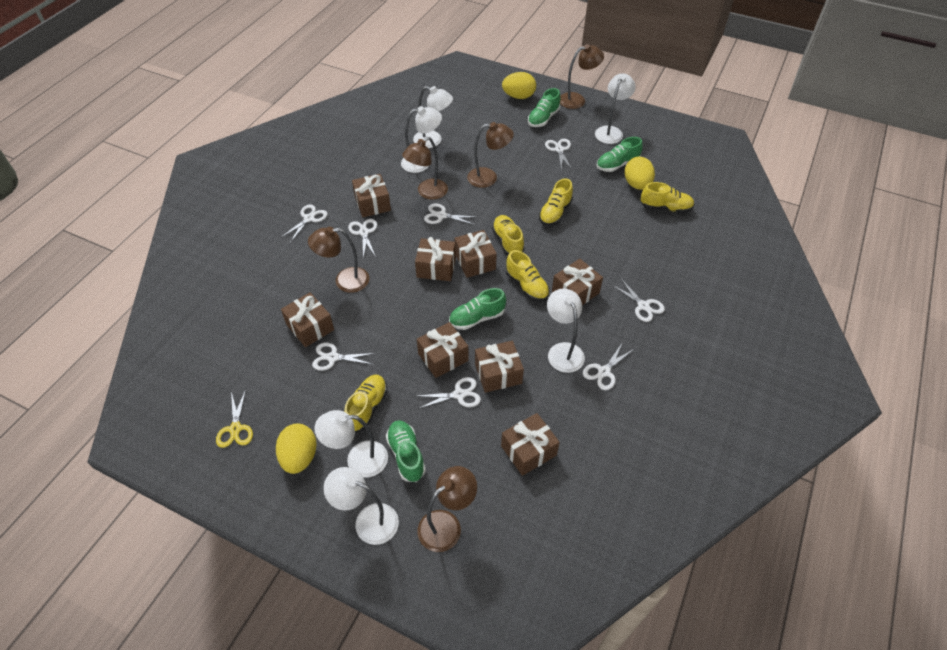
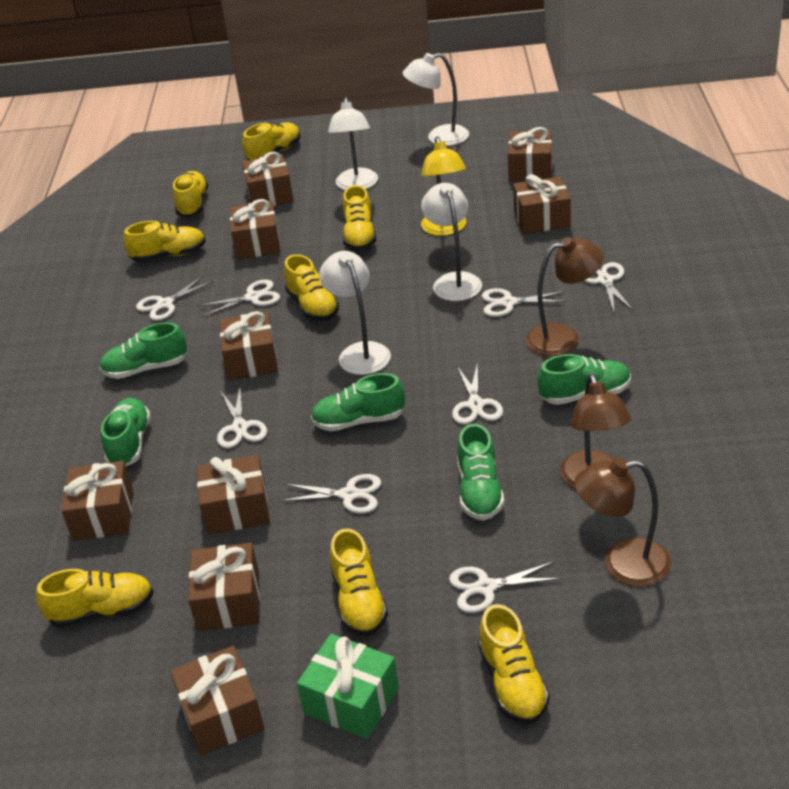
brown gift: 8 -> 9
brown lamp: 5 -> 3
green gift: 0 -> 1
green shoe: 4 -> 5
white lamp: 6 -> 4
yellow egg: 3 -> 0
yellow lamp: 0 -> 1
yellow scissors: 1 -> 0
yellow shoe: 5 -> 8

